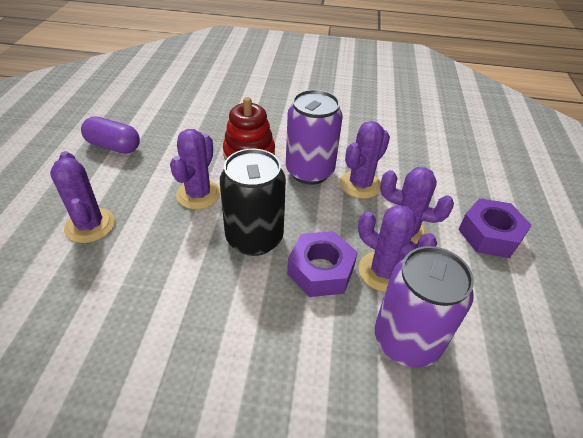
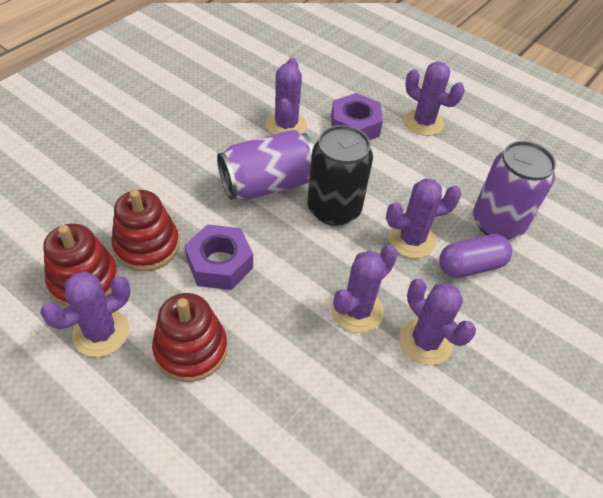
purple cactus: 5 -> 6
red stacking toy: 1 -> 3

